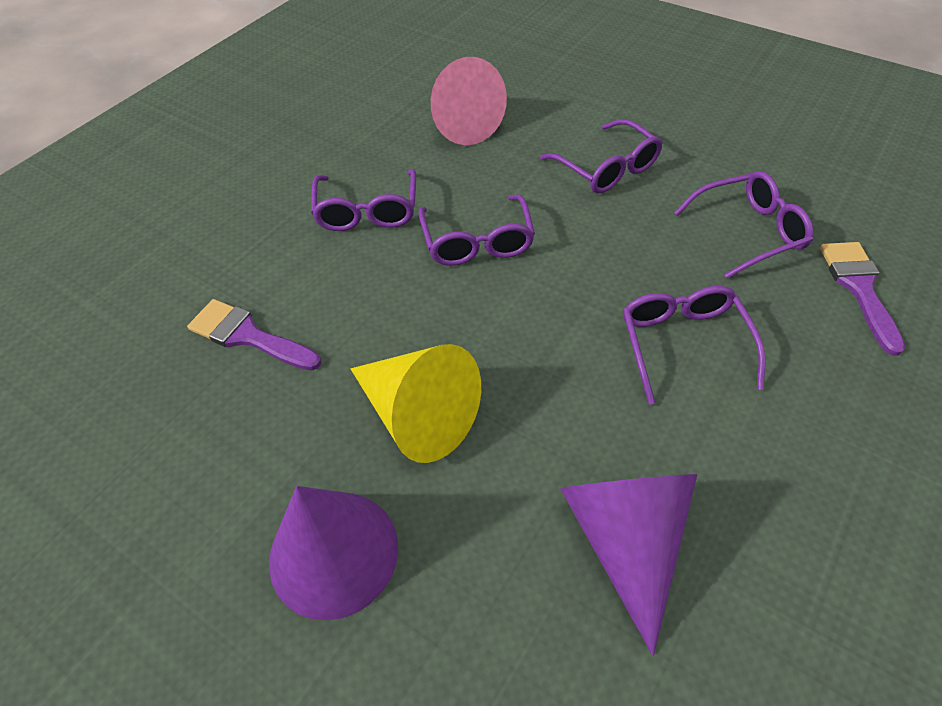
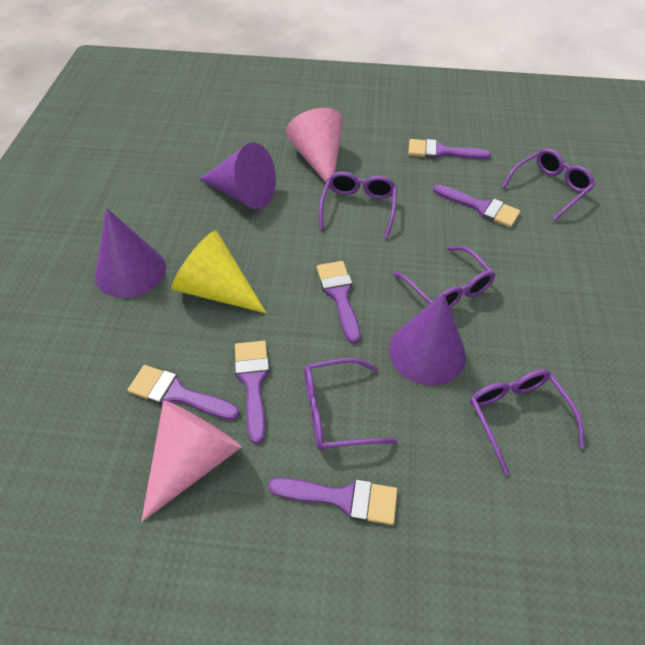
pink cone: 1 -> 2
purple brush: 2 -> 6
purple cone: 2 -> 3

